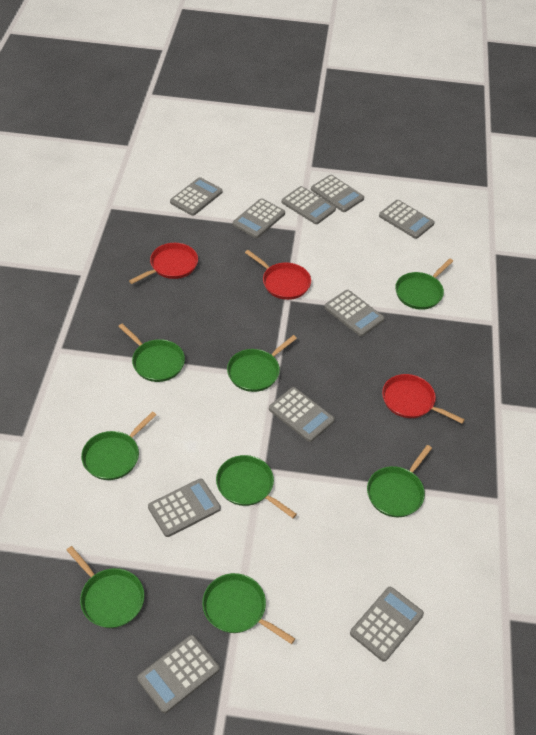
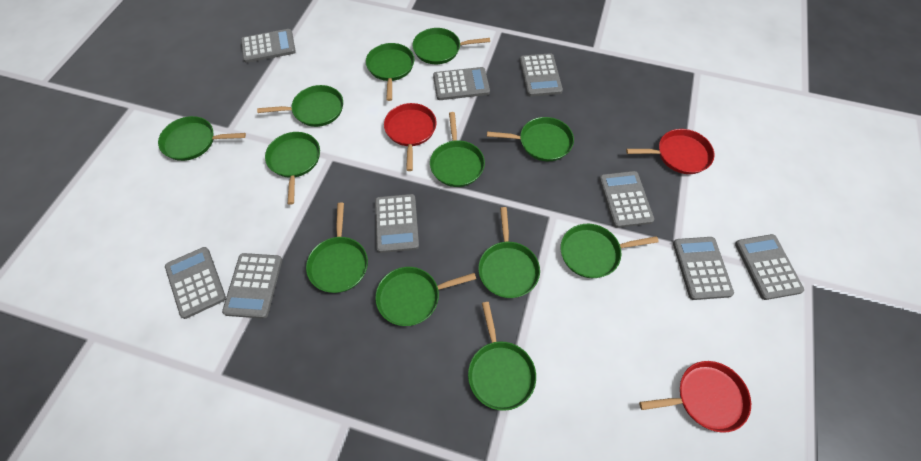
green pan: 8 -> 12
grey calculator: 10 -> 9

